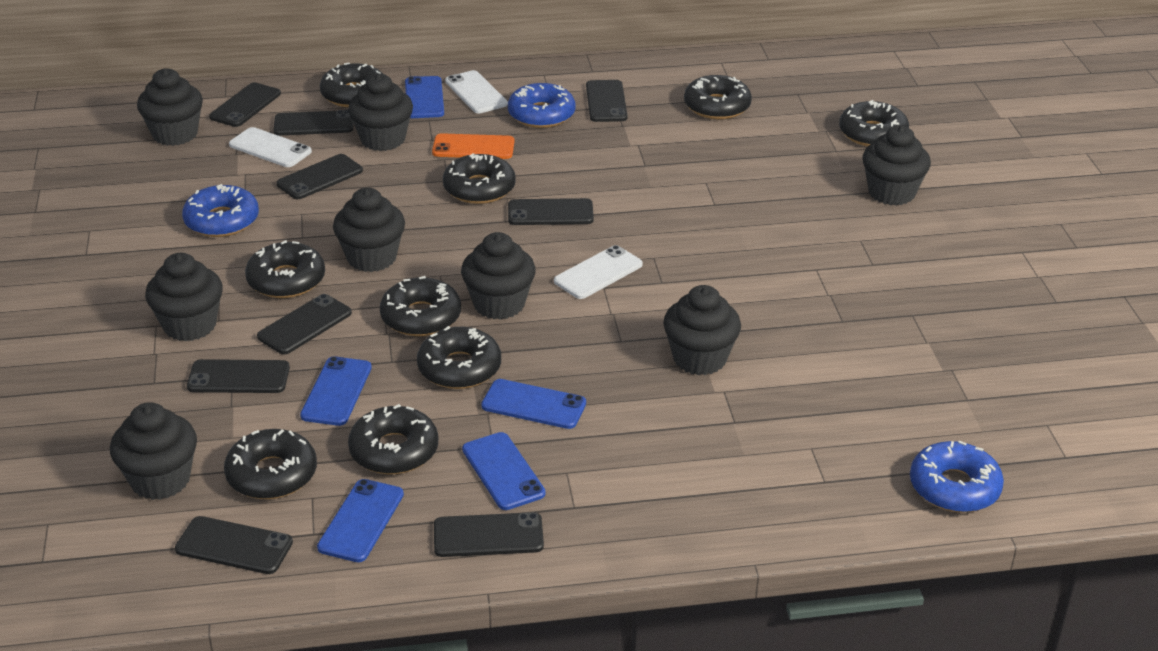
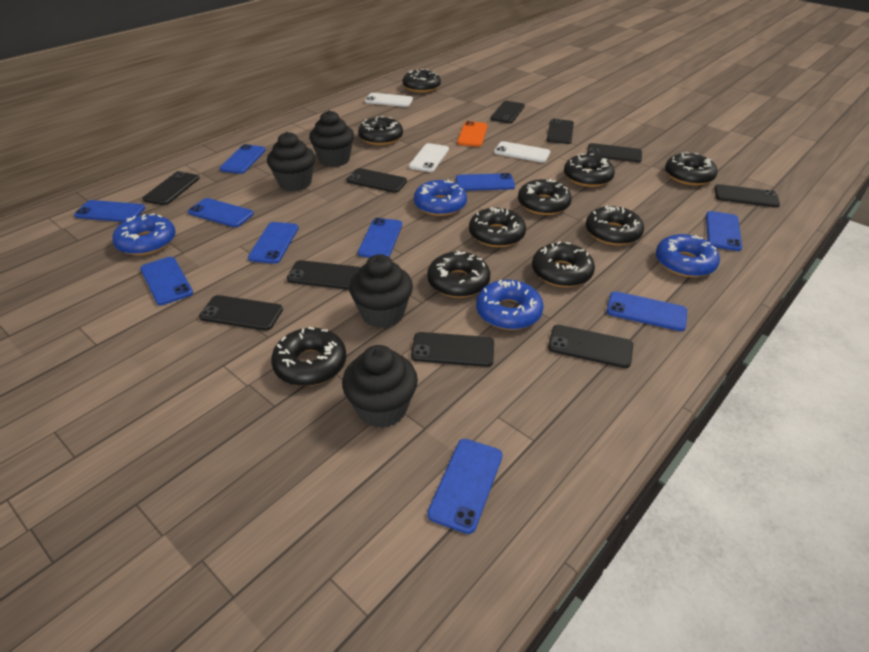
black cupcake: 8 -> 4
black donut: 9 -> 10
black phone: 9 -> 10
blue donut: 3 -> 4
blue phone: 5 -> 10

